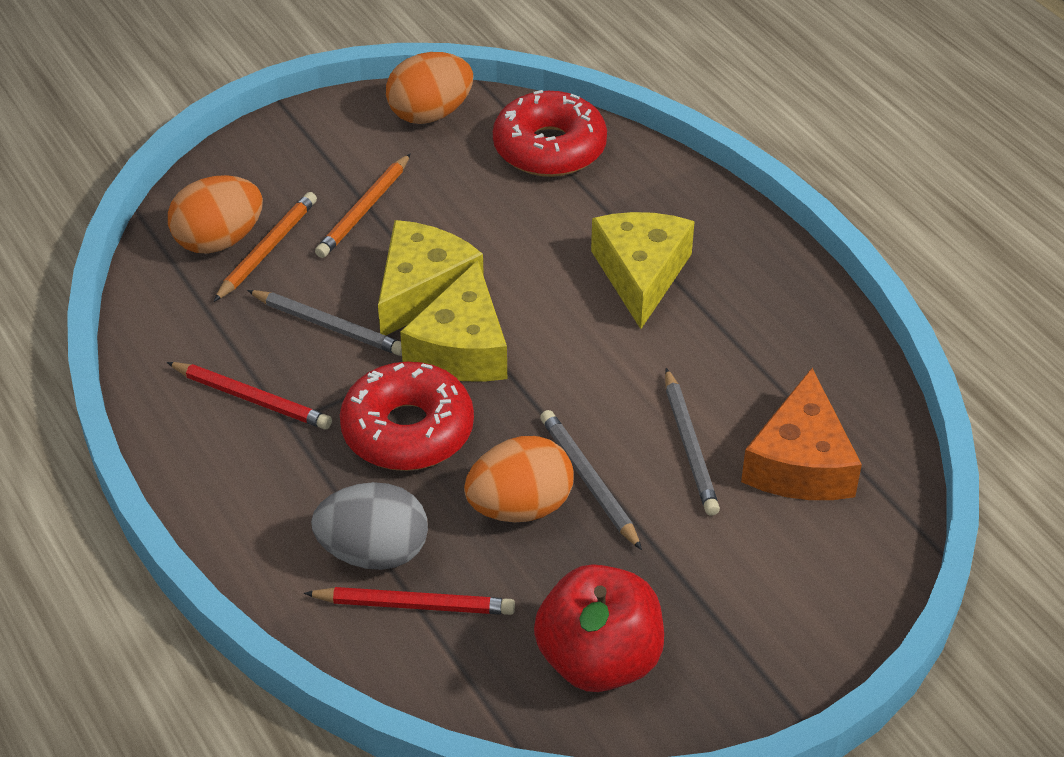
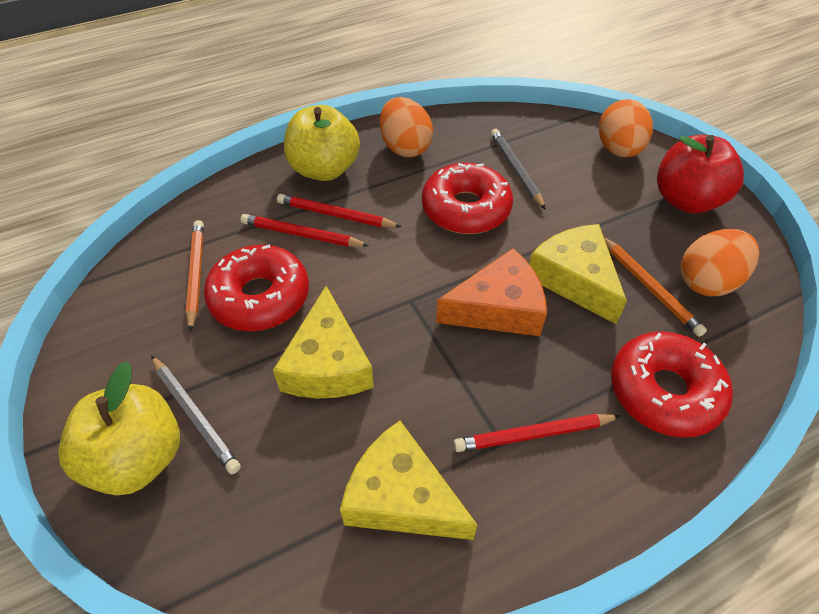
grey egg: 1 -> 0
grey pencil: 3 -> 2
red donut: 2 -> 3
red pencil: 2 -> 3
yellow apple: 0 -> 2

